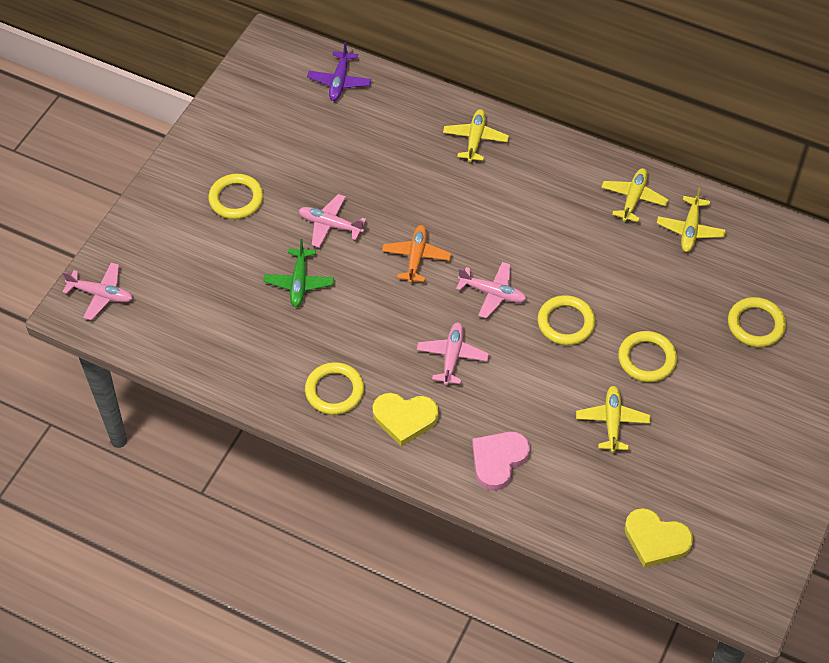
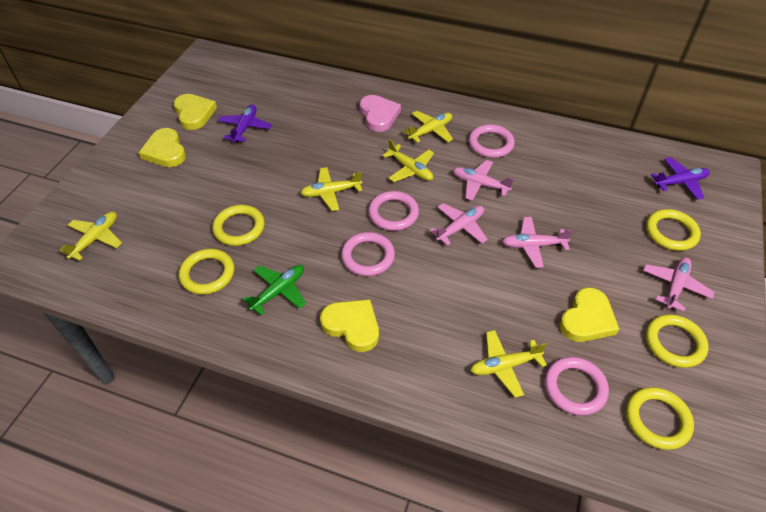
orange plane: 1 -> 0
pink ring: 0 -> 4
purple plane: 1 -> 2
yellow heart: 2 -> 4
yellow plane: 4 -> 5

